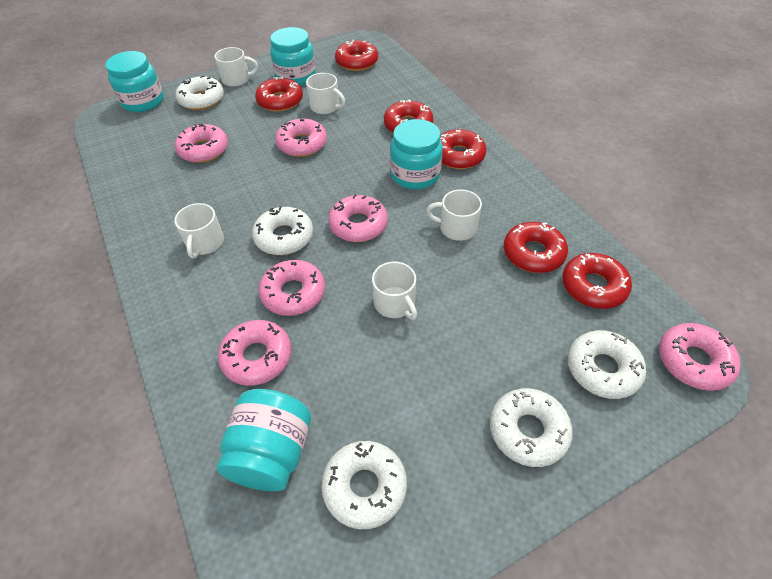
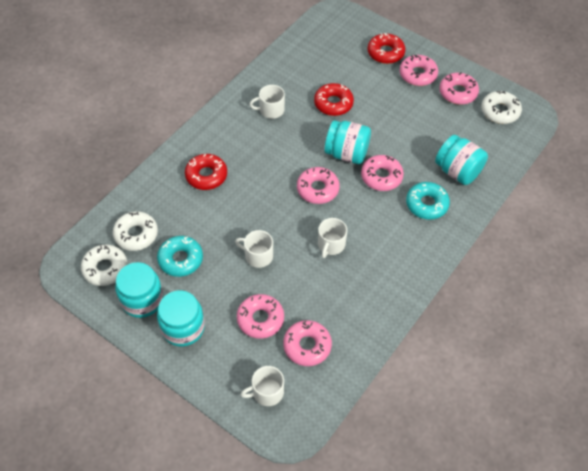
red donut: 6 -> 3
turquoise donut: 0 -> 2
white donut: 5 -> 3
white mug: 5 -> 4

